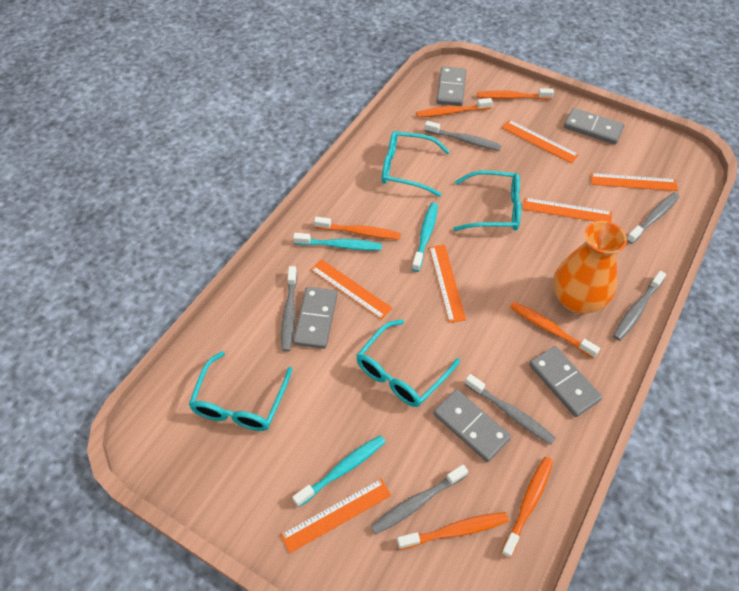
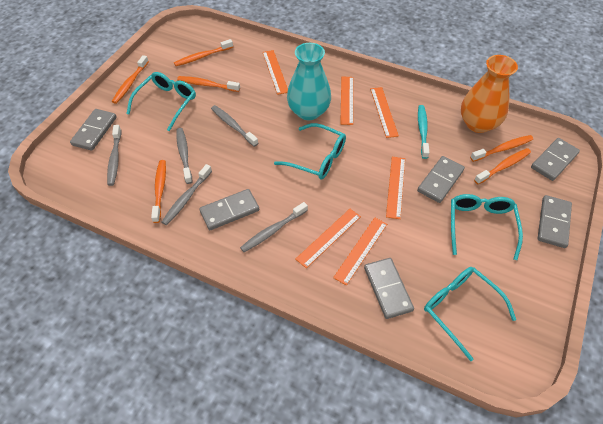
grey domino: 5 -> 6
grey toothbrush: 6 -> 5
turquoise toothbrush: 3 -> 1
turquoise vase: 0 -> 1

